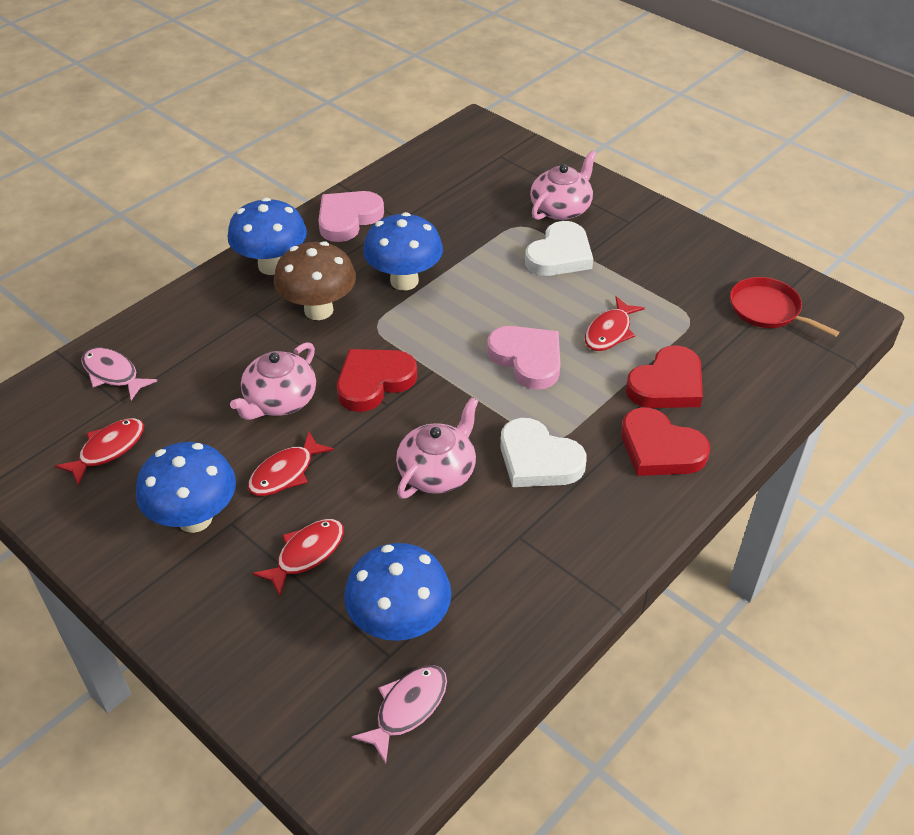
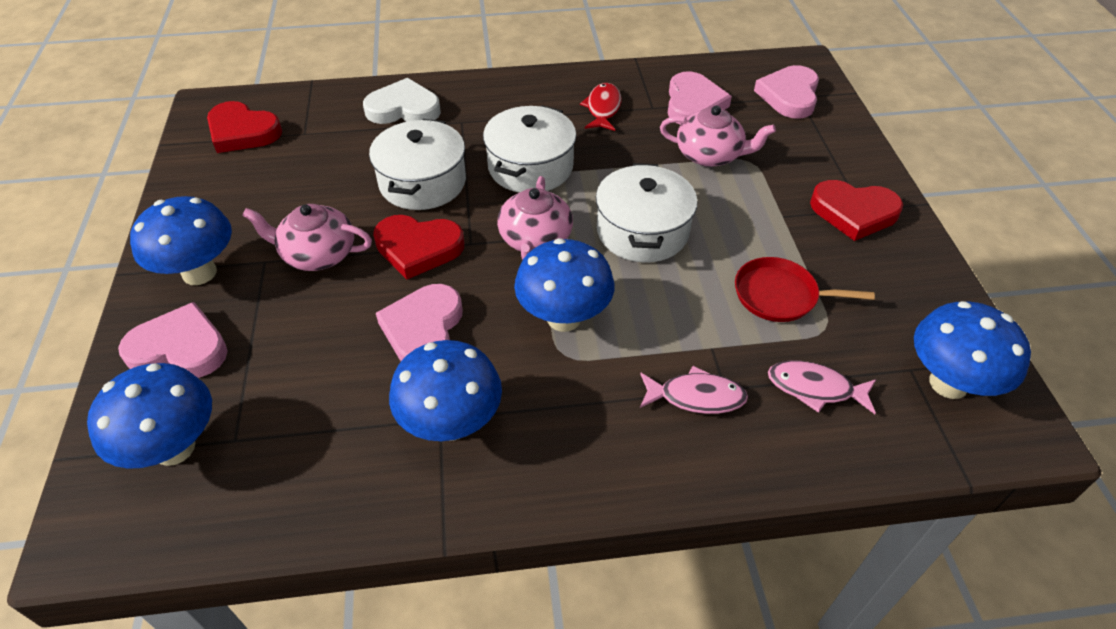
blue mushroom: 4 -> 5
brown mushroom: 1 -> 0
pink heart: 2 -> 4
red fish: 4 -> 1
white heart: 2 -> 1
white pot: 0 -> 3

